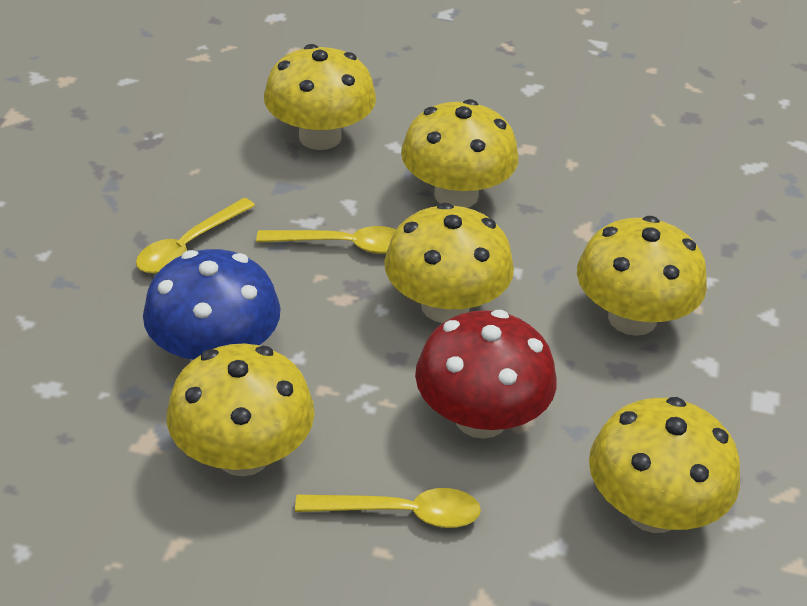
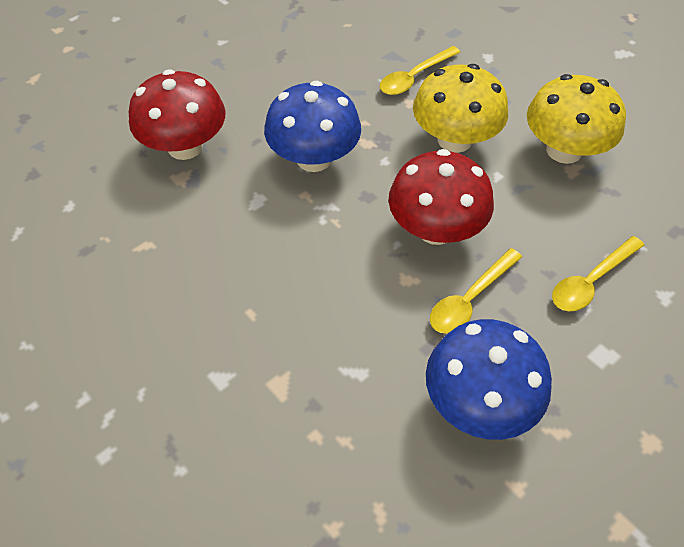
blue mushroom: 1 -> 2
red mushroom: 1 -> 2
yellow mushroom: 6 -> 2

